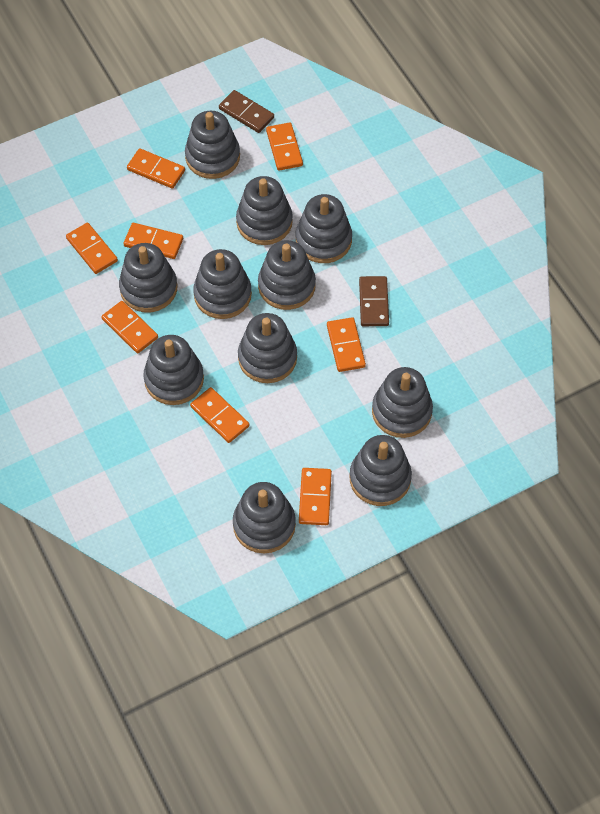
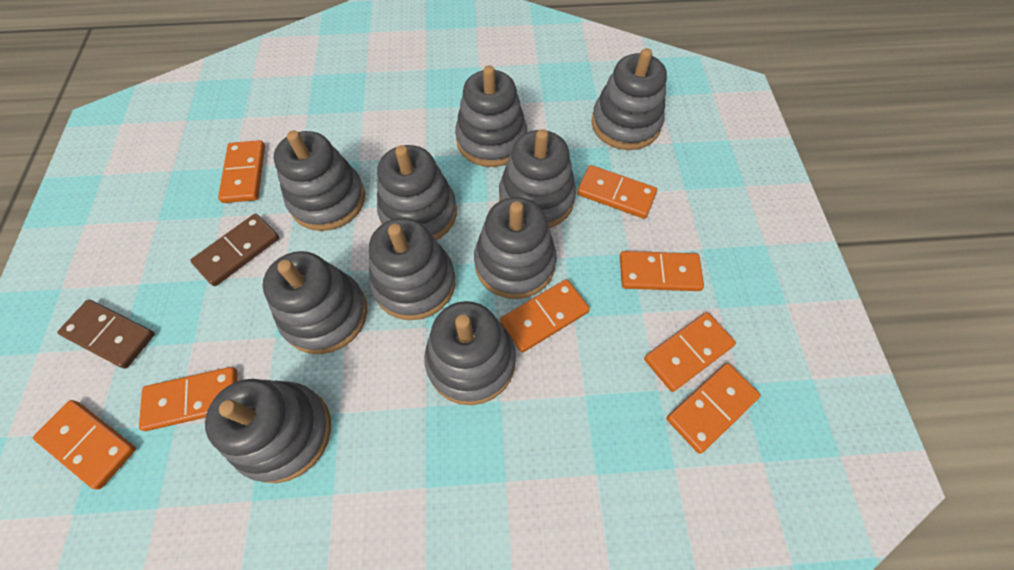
grey stacking toy: 11 -> 10

